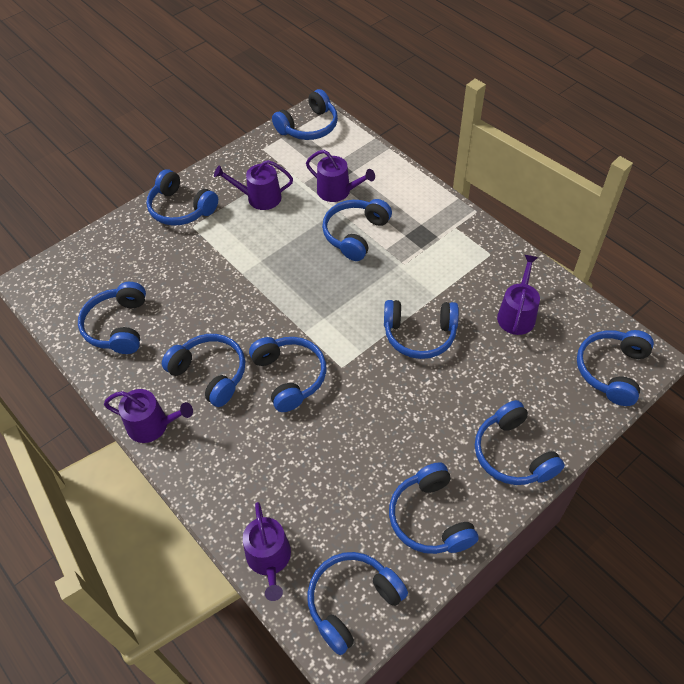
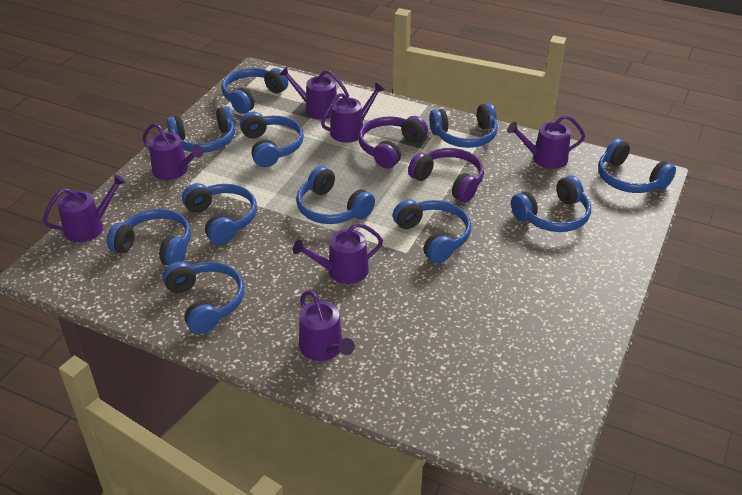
purple headphones: 0 -> 2
purple watering can: 5 -> 7

